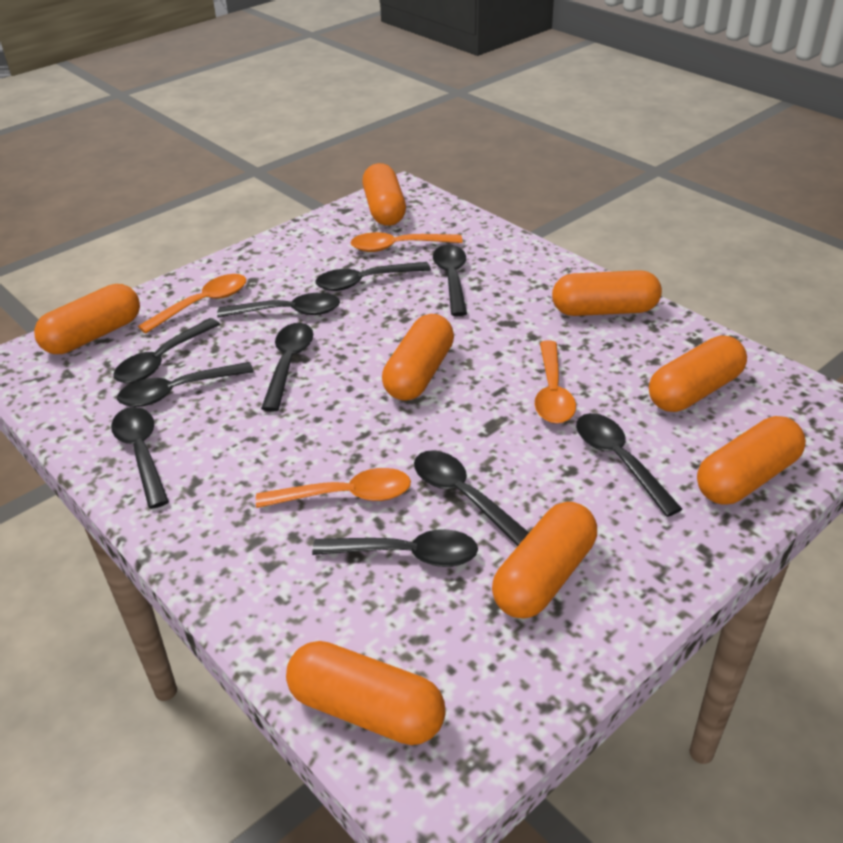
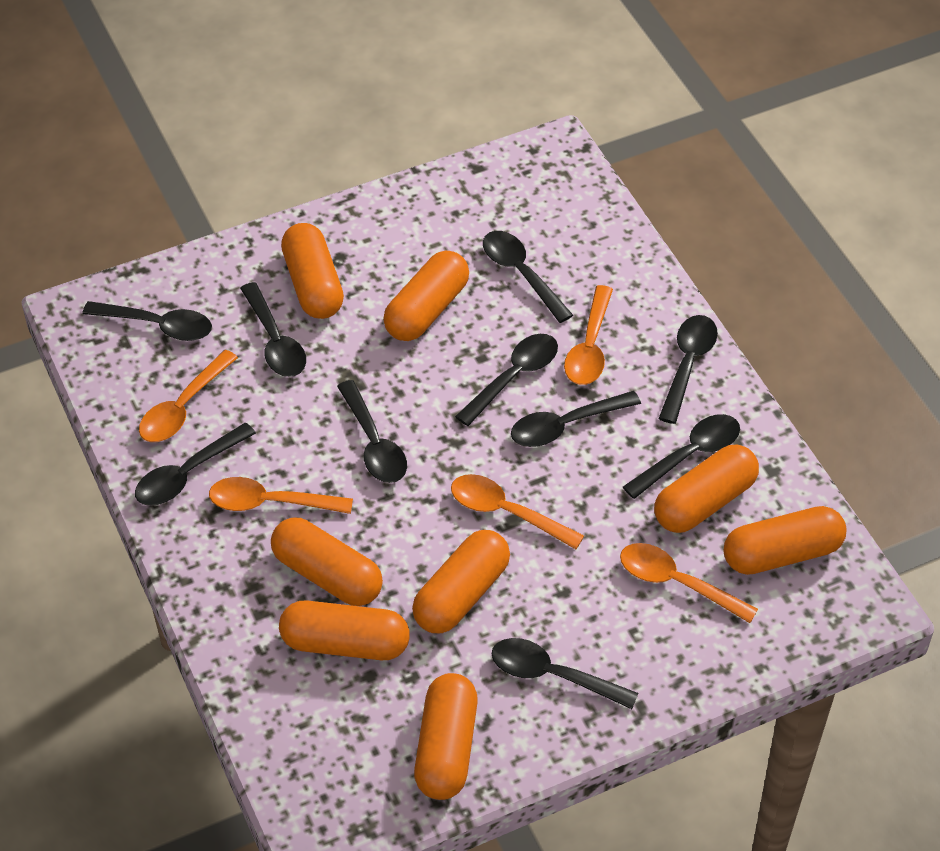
orange spoon: 4 -> 5

